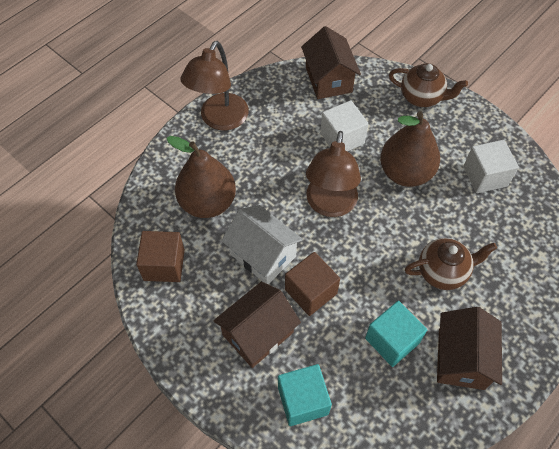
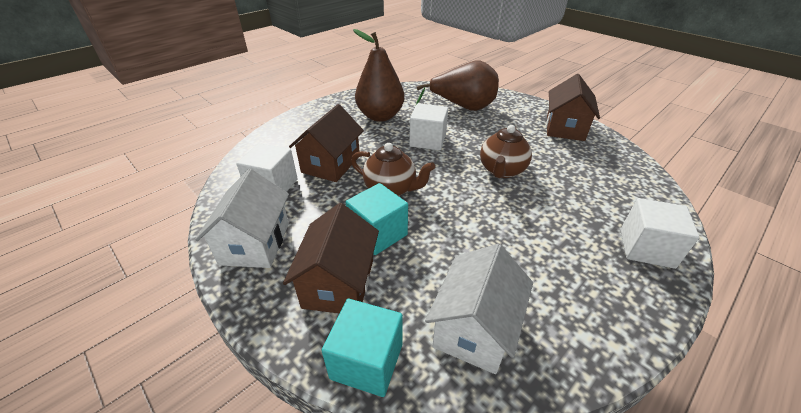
brown cube: 2 -> 0
brown lamp: 2 -> 0
white cube: 2 -> 3
white house: 1 -> 2

